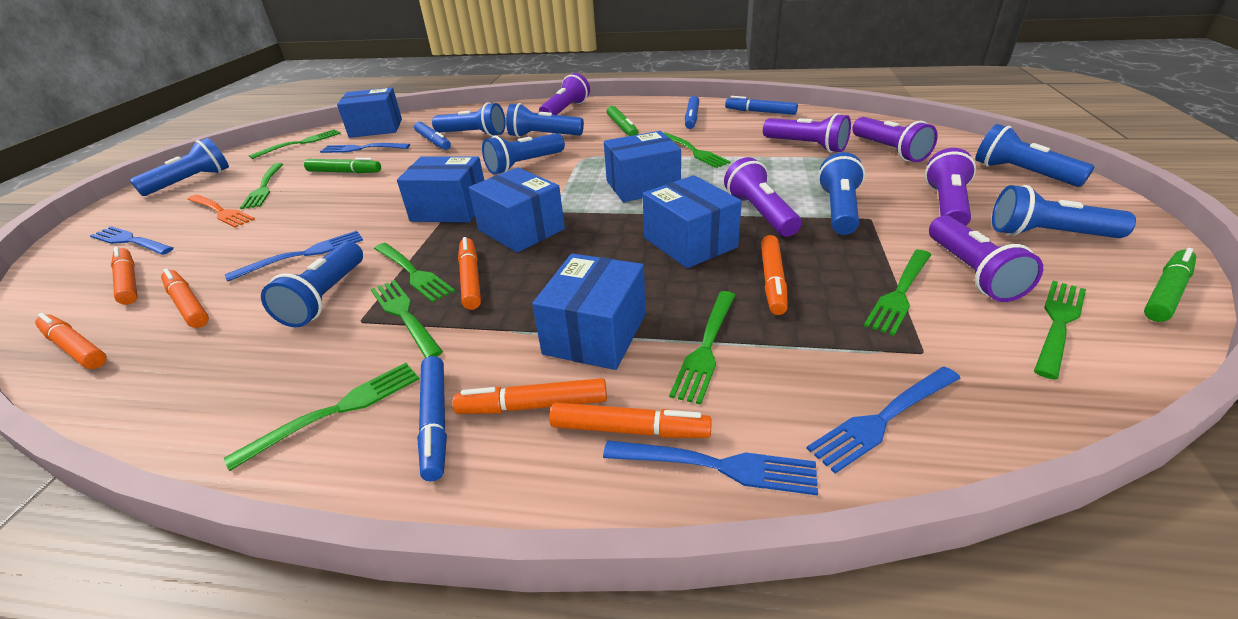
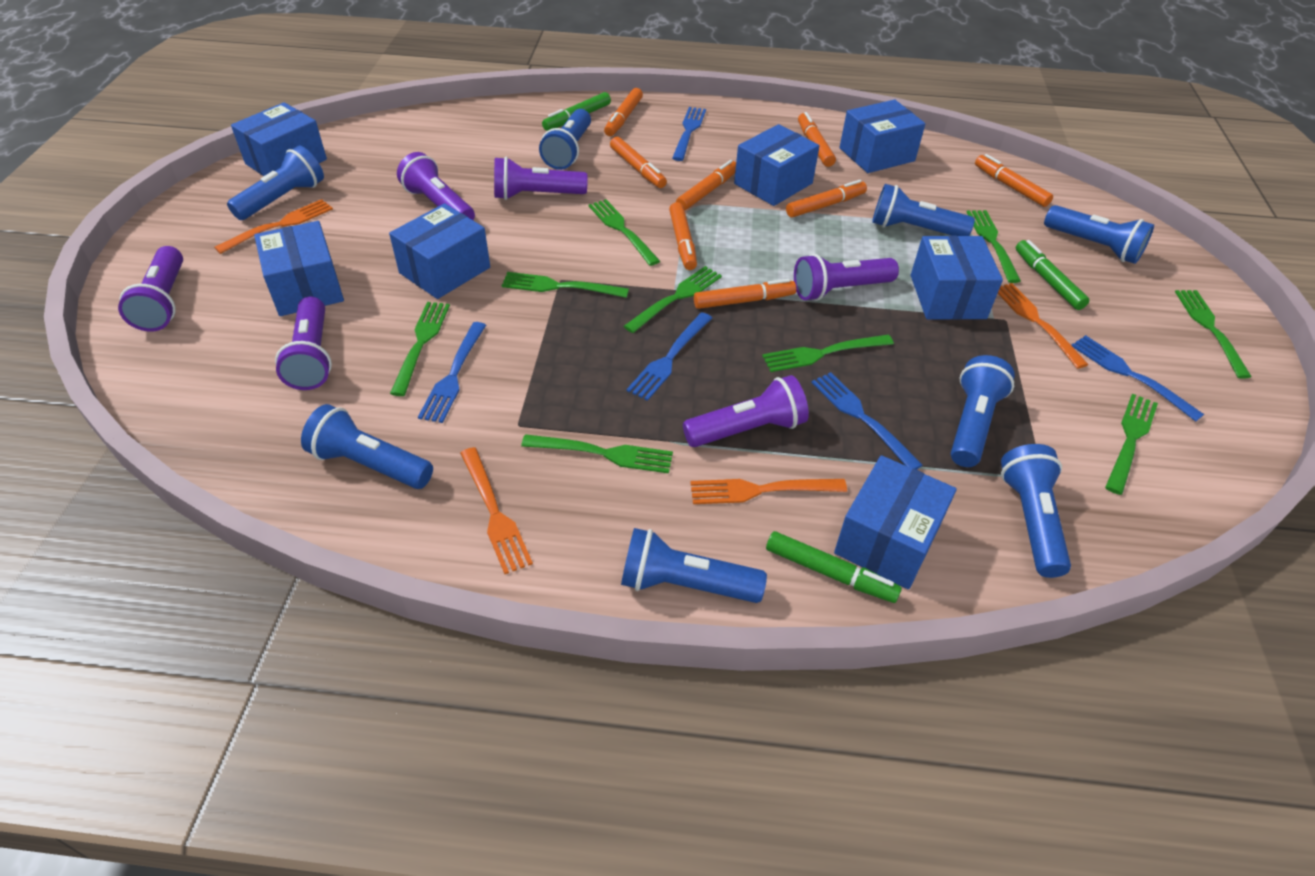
blue box: 6 -> 7
blue marker: 4 -> 0
orange fork: 1 -> 4
orange marker: 7 -> 8

